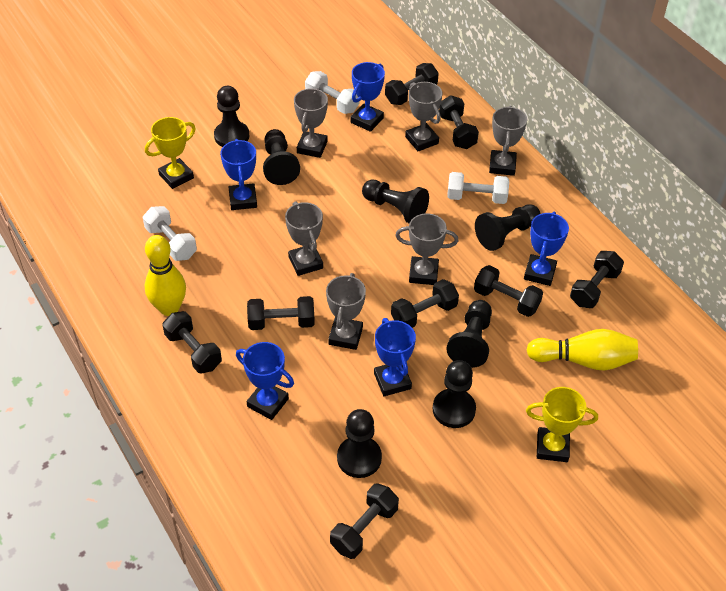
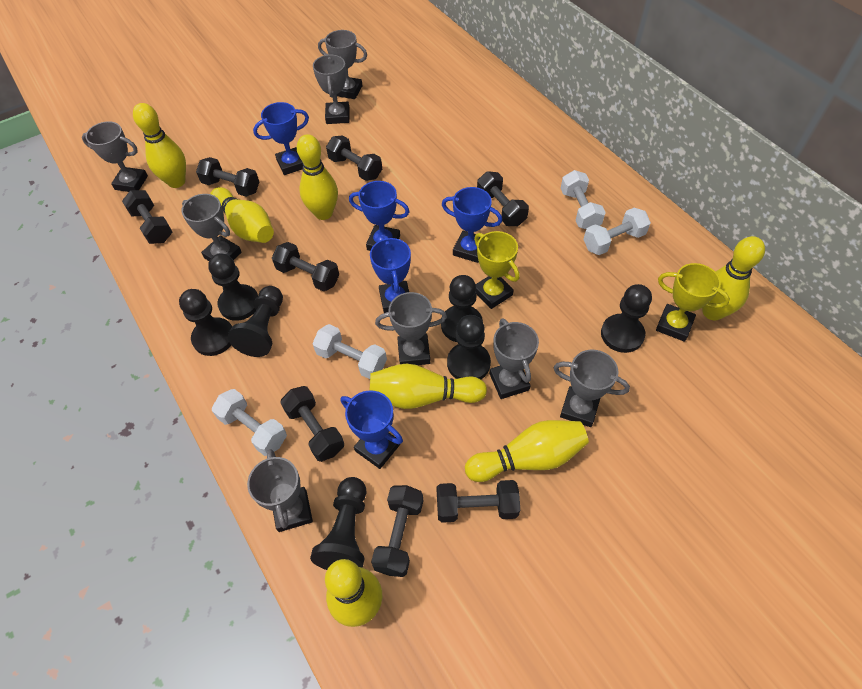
grey trophy: 6 -> 8
white dumbbell: 3 -> 4
yellow bowling pin: 2 -> 7

